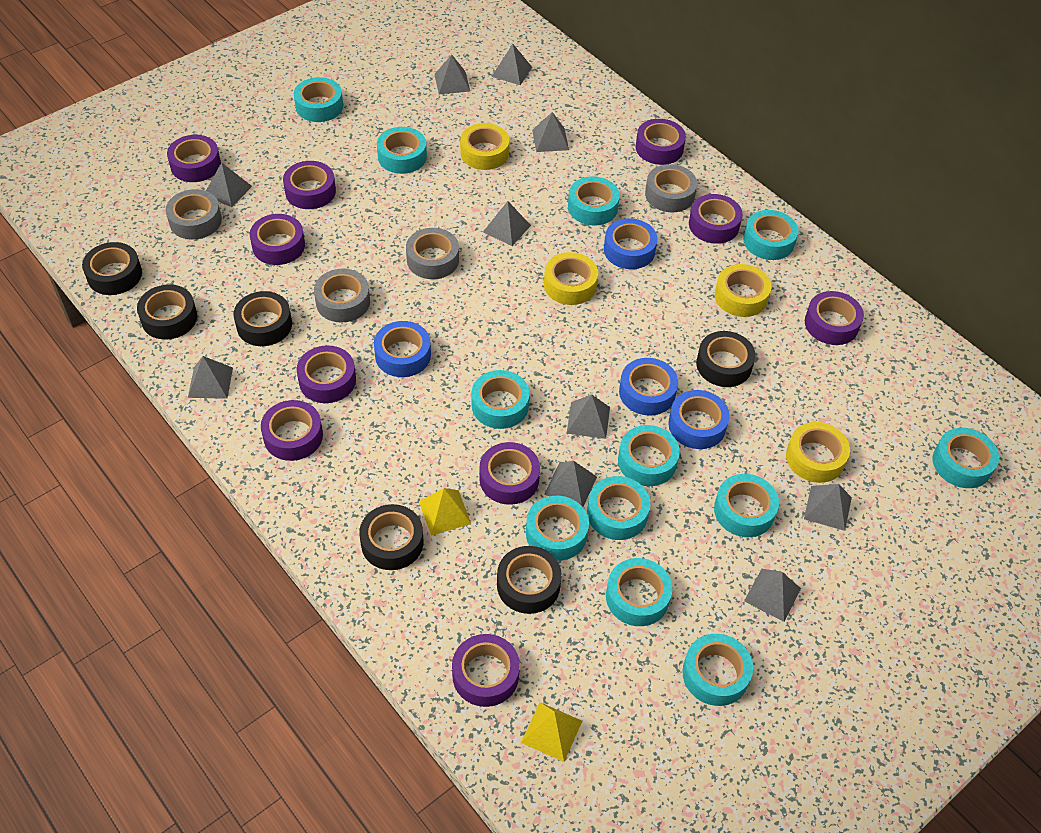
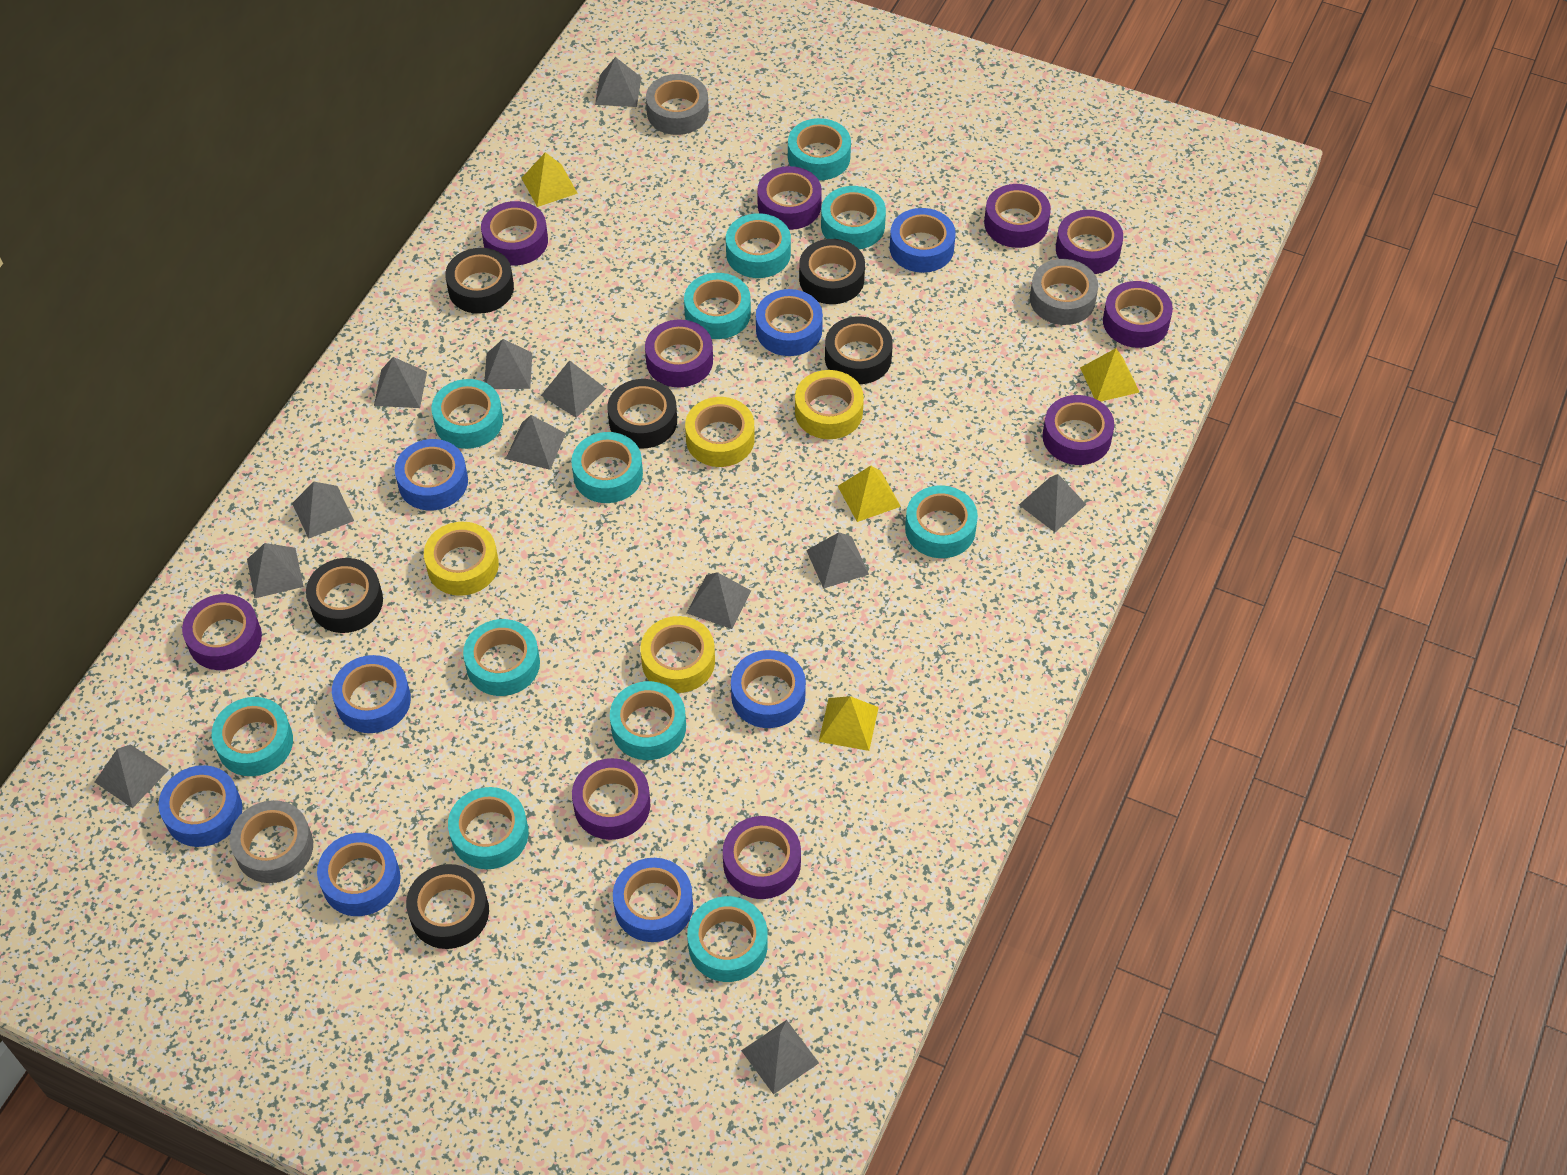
blue tape: 4 -> 8
grey pyramid: 10 -> 12
grey tape: 4 -> 3
yellow pyramid: 2 -> 4

